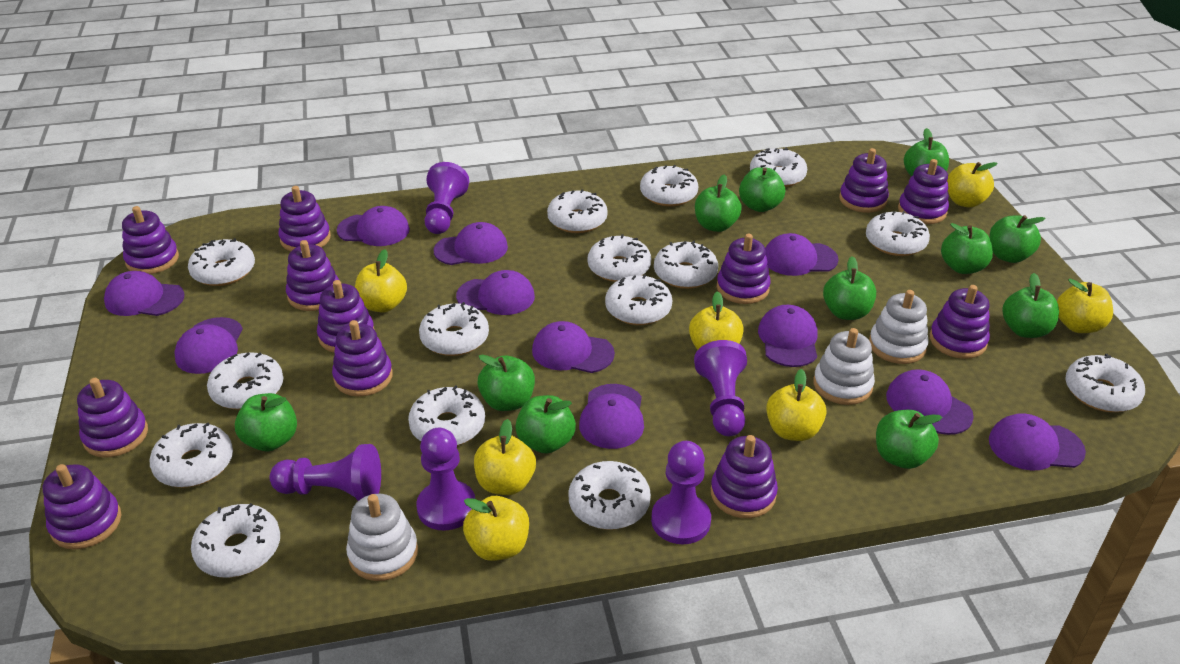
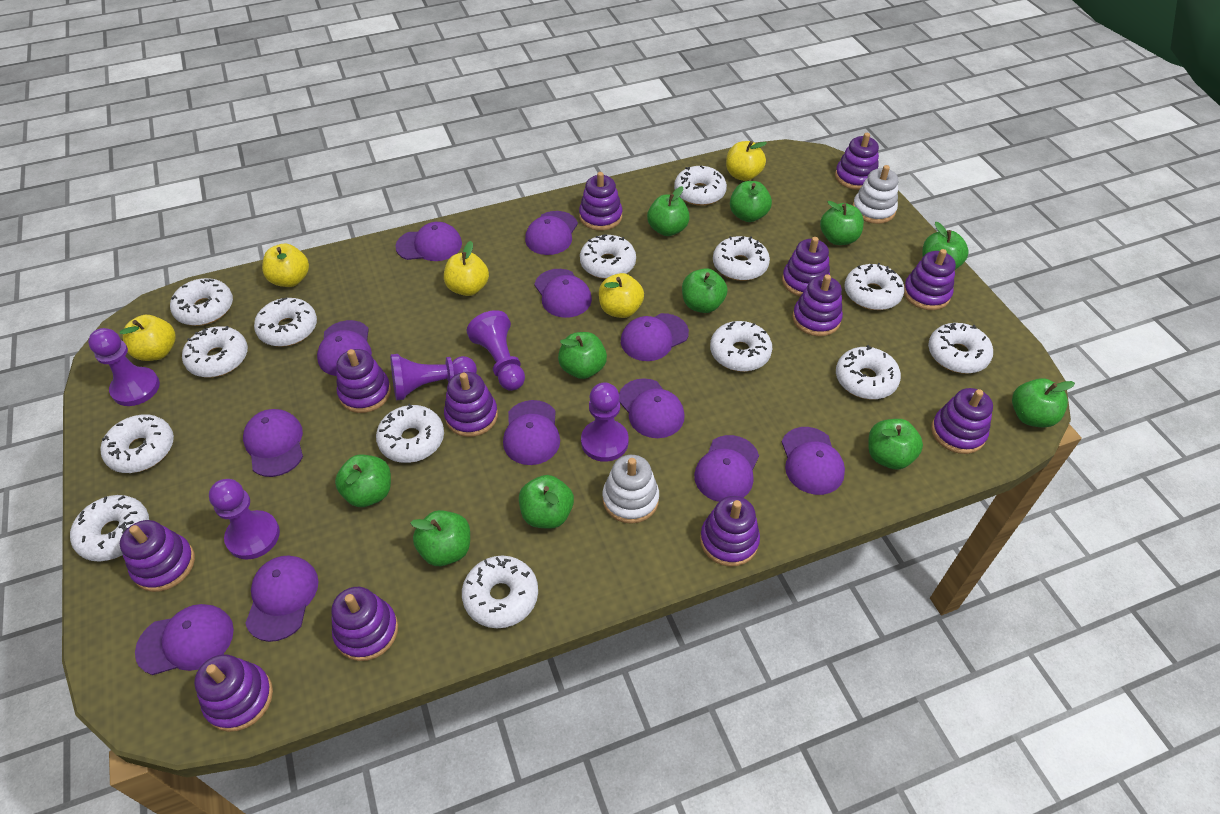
purple cap: 11 -> 12
white donut: 15 -> 14
white stacking toy: 3 -> 2
yellow apple: 7 -> 5

